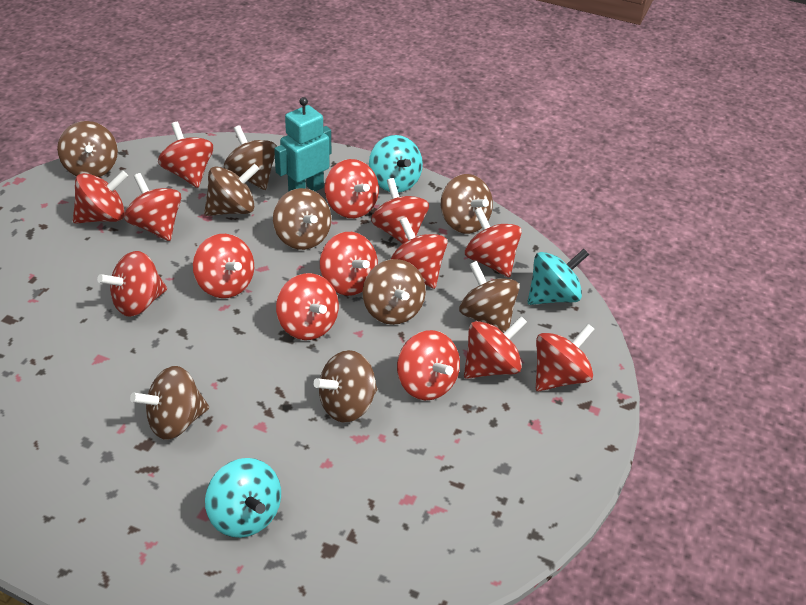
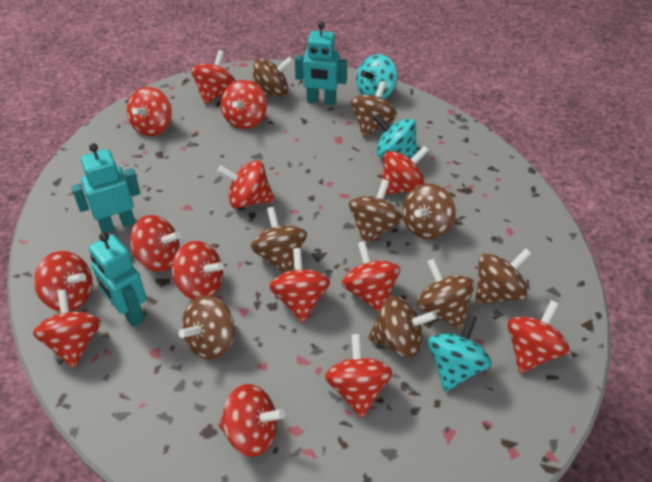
turquoise robot: 1 -> 3

